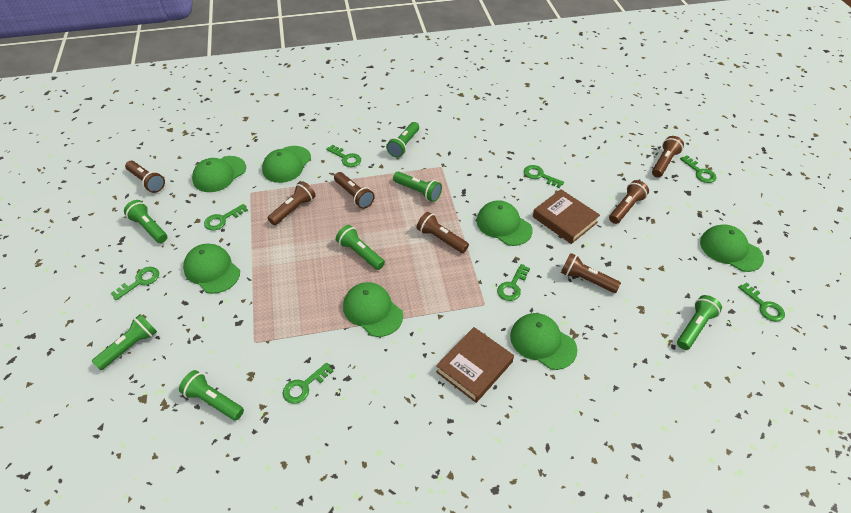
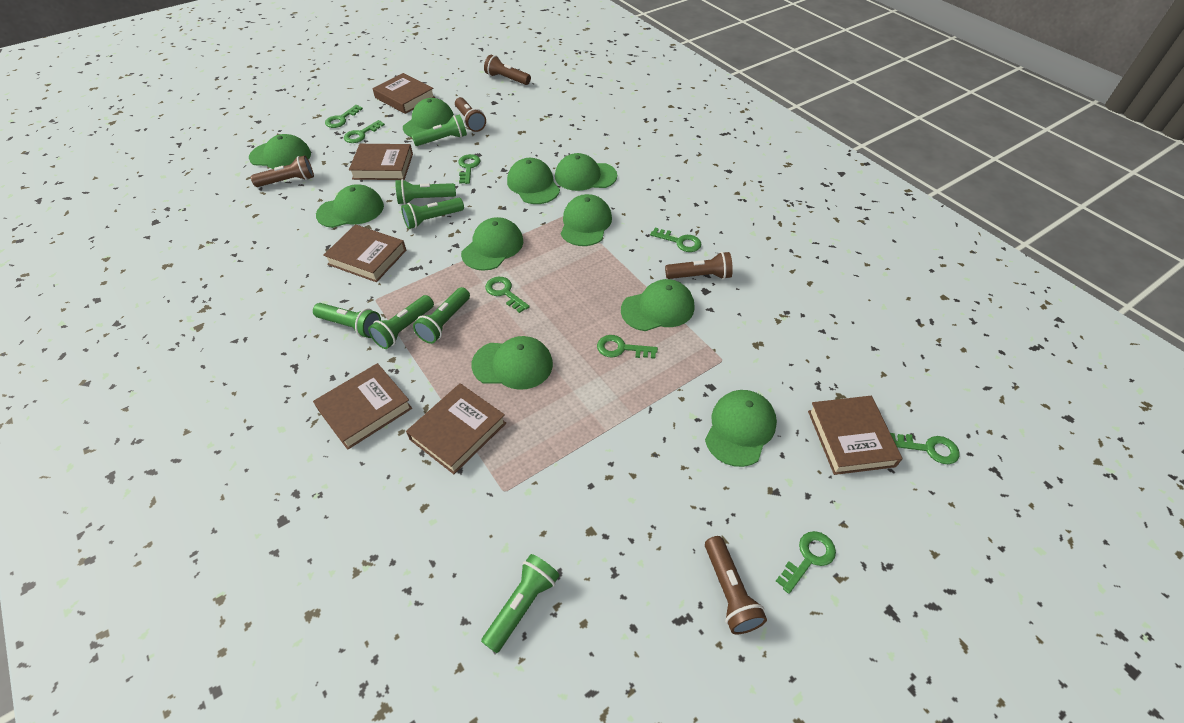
brown book: 2 -> 6
brown flashlight: 7 -> 5
green cap: 7 -> 10

